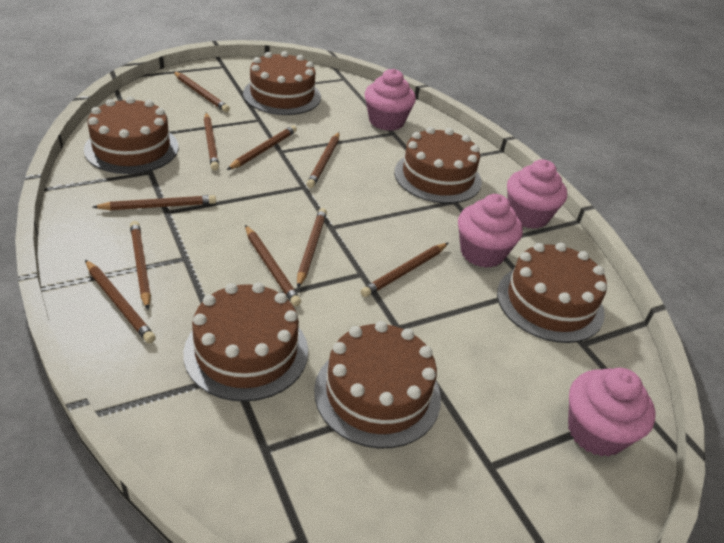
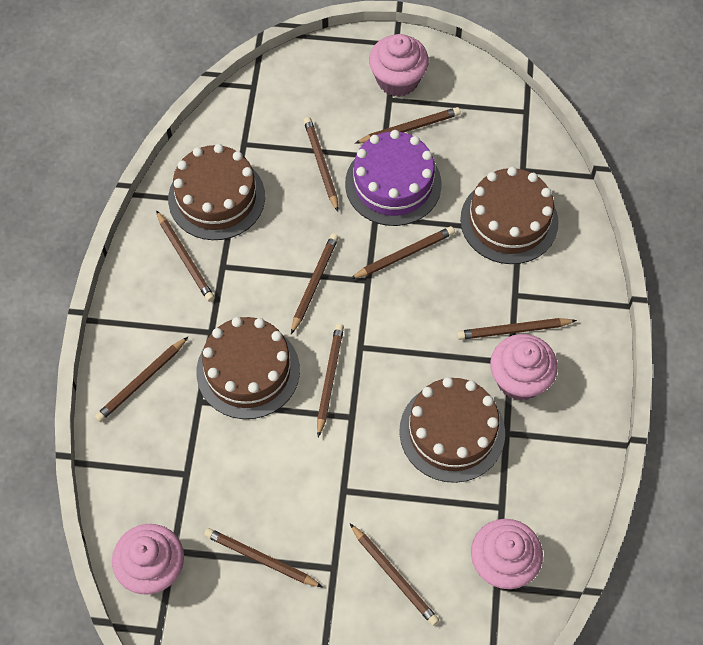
brown cake: 6 -> 4
purple cake: 0 -> 1

